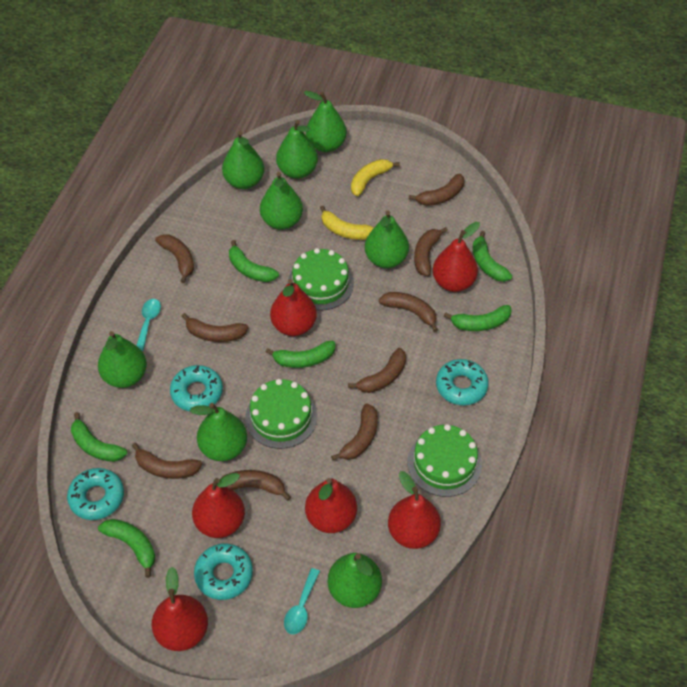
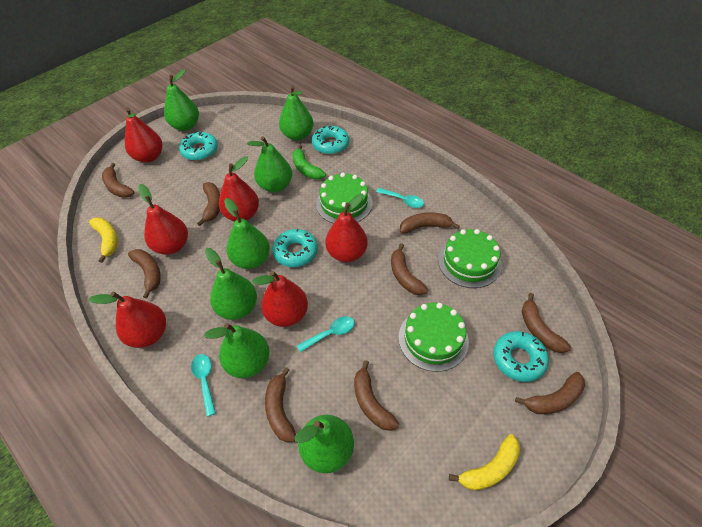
green banana: 6 -> 1
green pear: 8 -> 7
turquoise spoon: 2 -> 3

